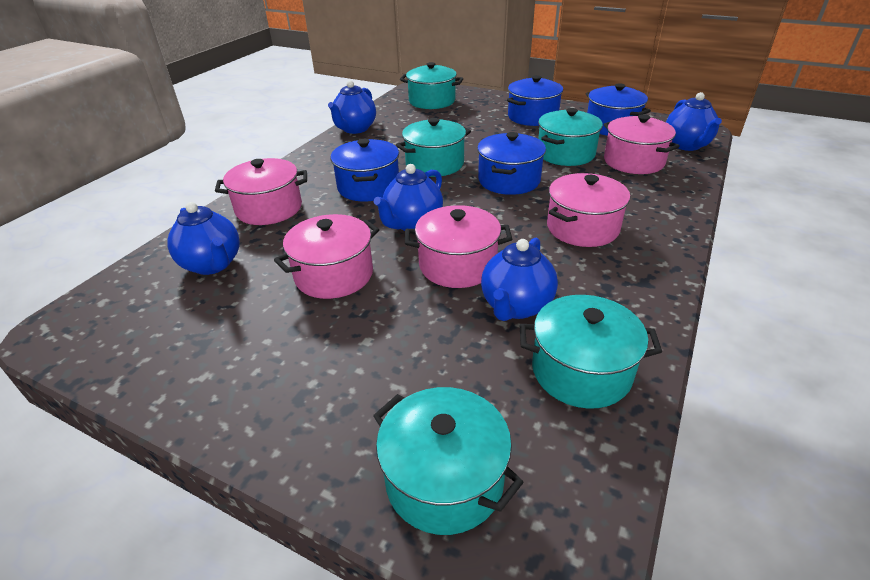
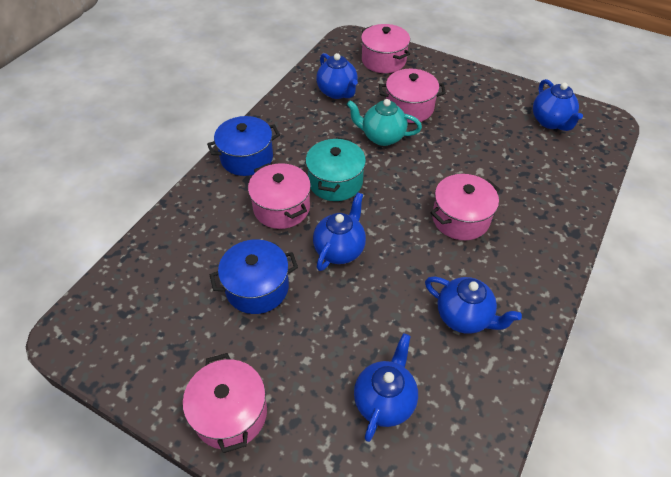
blue pot: 4 -> 2
turquoise pot: 5 -> 1
turquoise teapot: 0 -> 1

